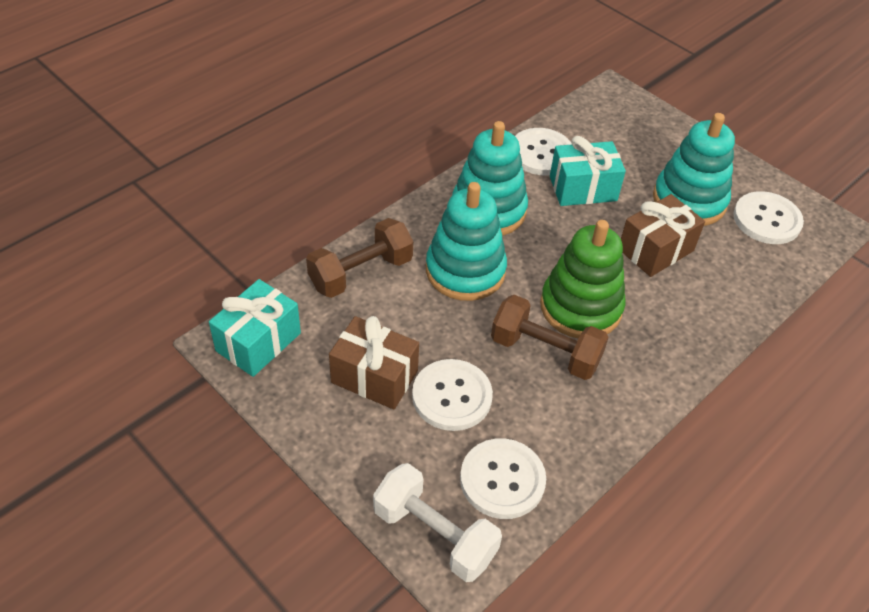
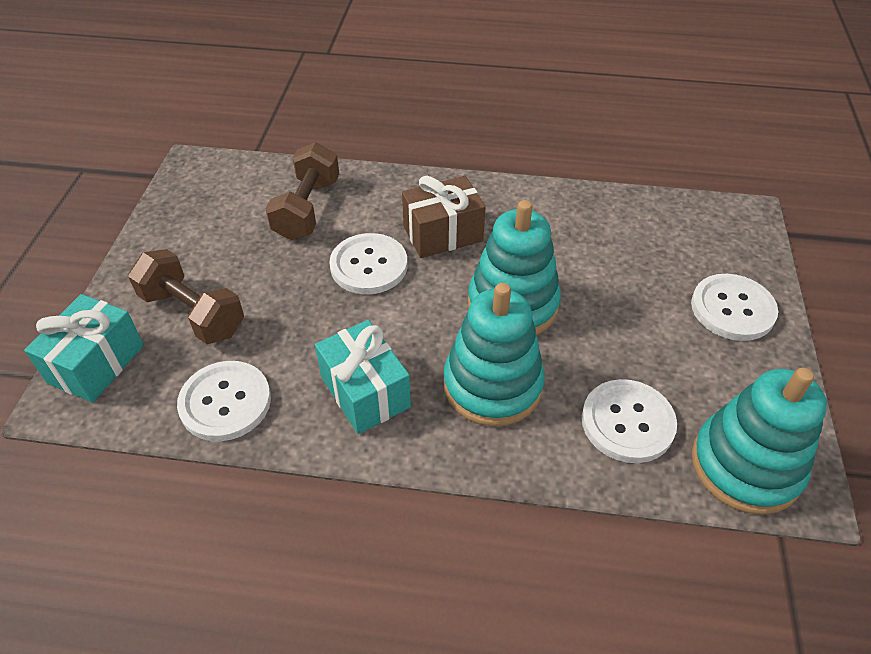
brown gift: 2 -> 1
green stacking toy: 1 -> 0
white dumbbell: 1 -> 0

